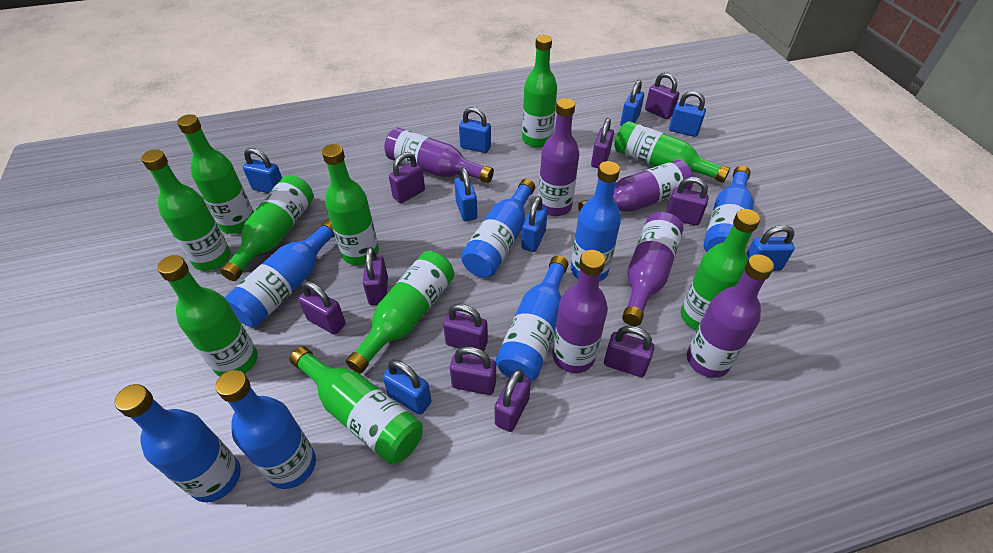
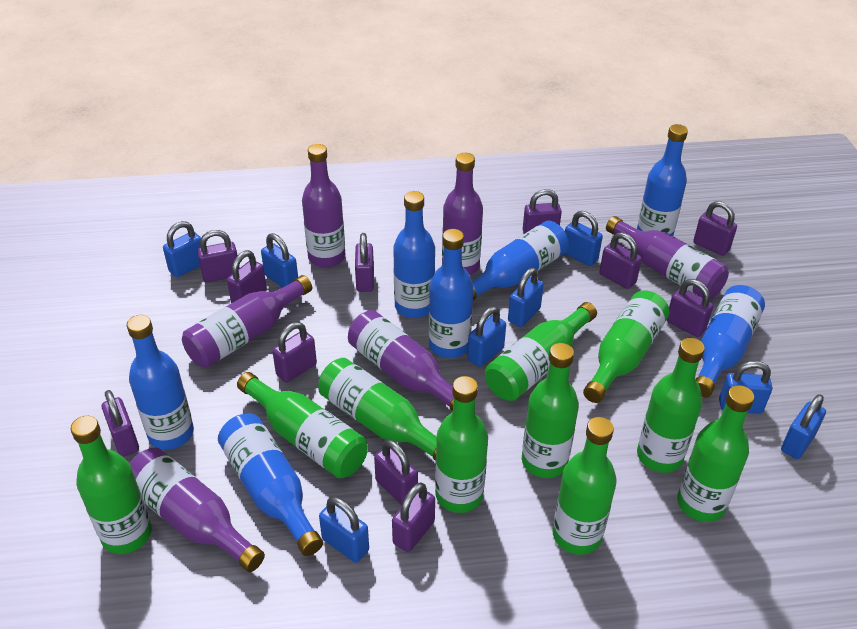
purple padlock: 10 -> 11

